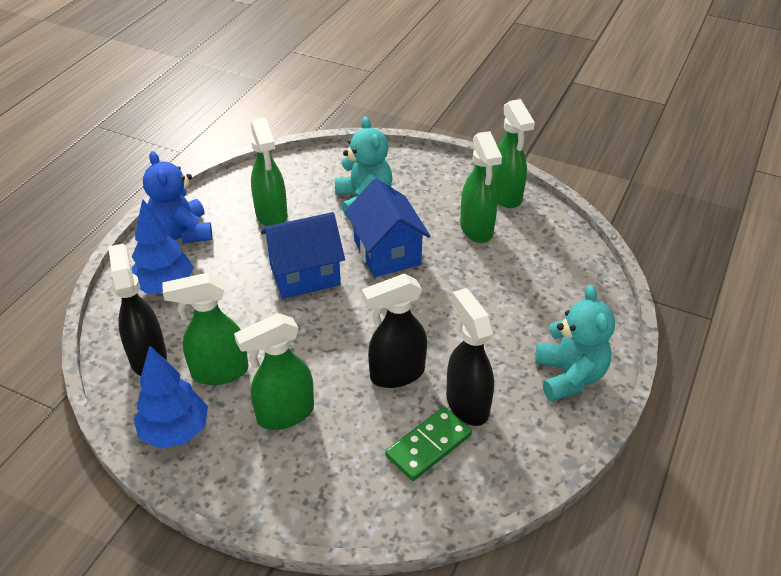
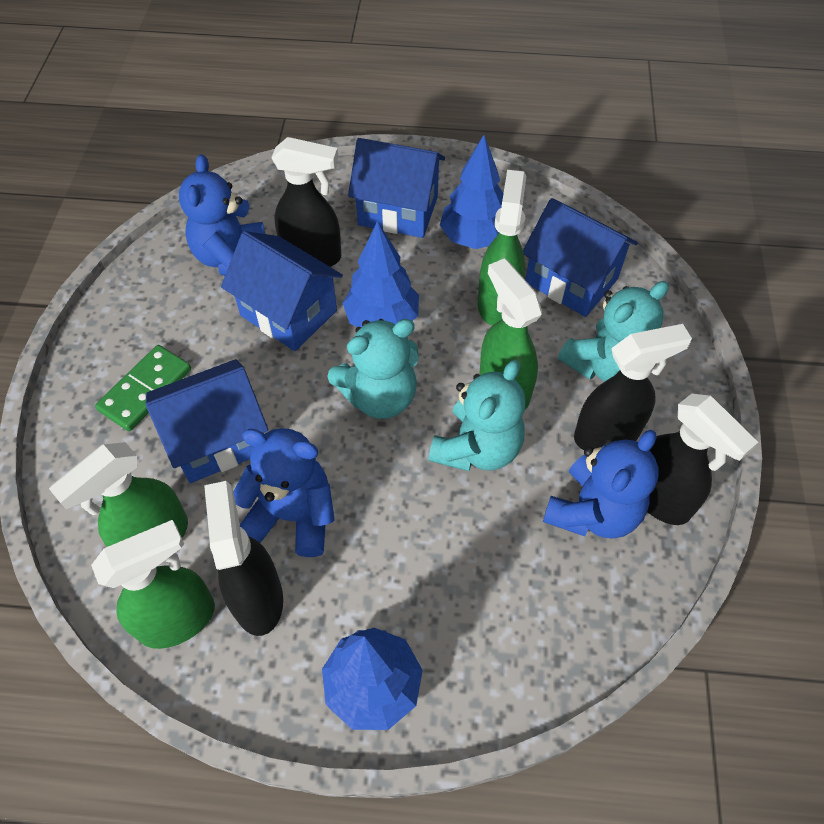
black spray bottle: 3 -> 4
blue house: 2 -> 4
blue teddy bear: 1 -> 3
blue tree: 2 -> 3
green spray bottle: 5 -> 4
turquoise teddy bear: 2 -> 3

